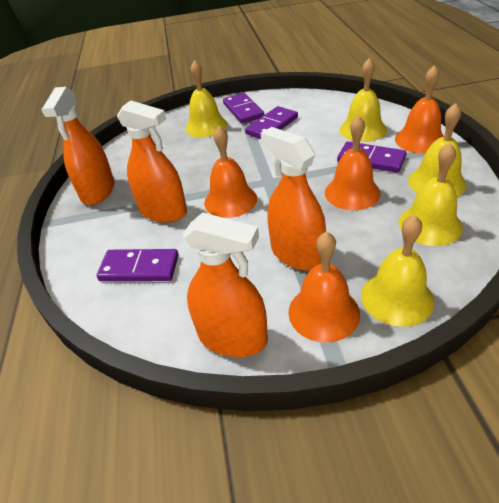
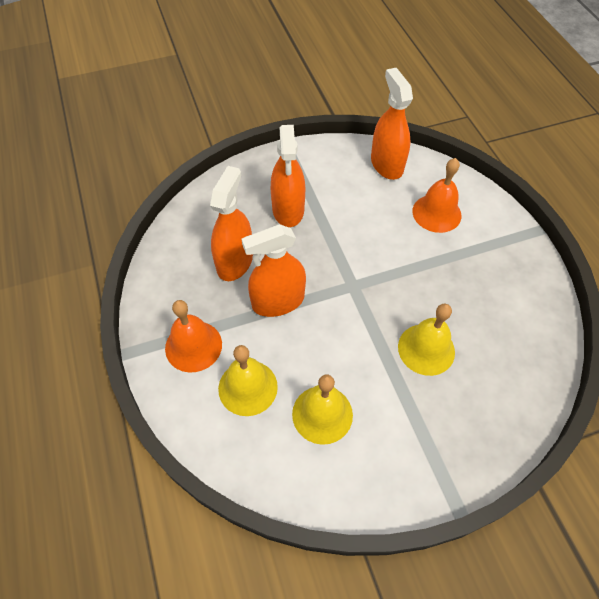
orange bell: 4 -> 2
purple domino: 4 -> 0
yellow bell: 5 -> 3

